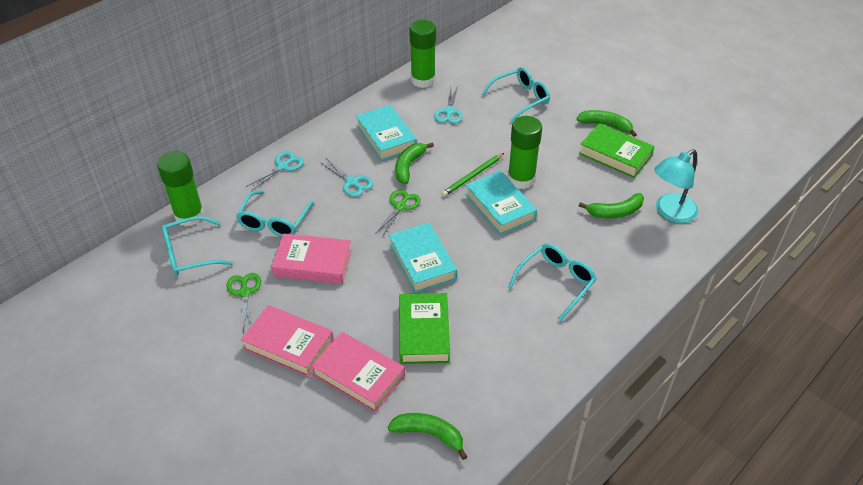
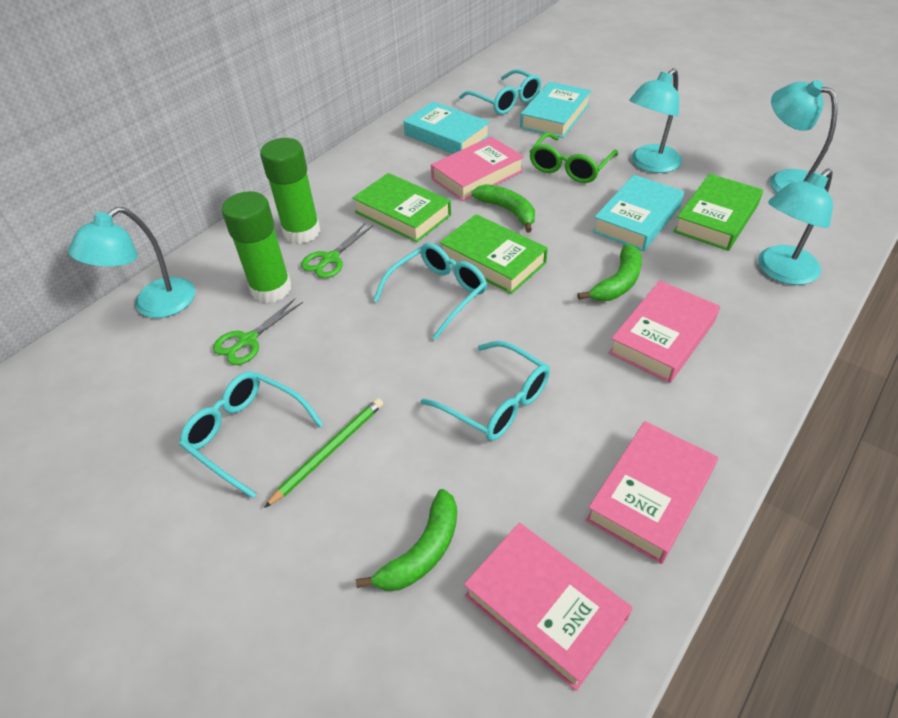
green banana: 4 -> 3
green book: 2 -> 3
green glasses: 0 -> 1
green glue stick: 3 -> 2
pink book: 3 -> 4
turquoise lamp: 1 -> 4
turquoise scissors: 3 -> 0

